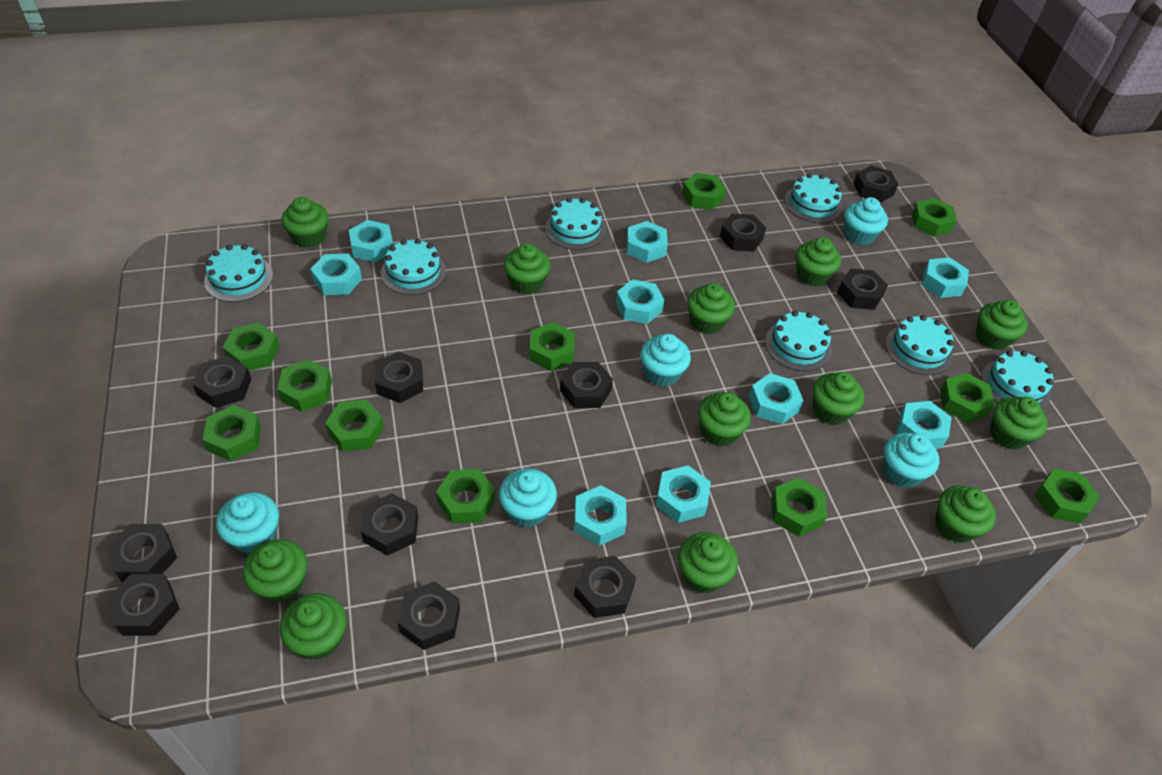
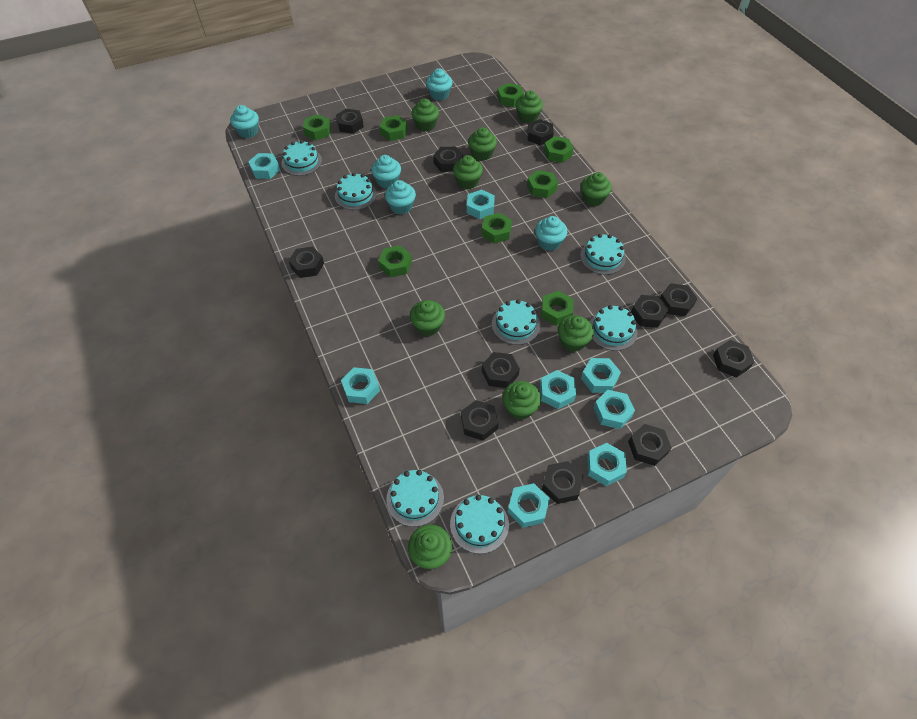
green cupcake: 12 -> 9
green nut: 11 -> 8
turquoise nut: 9 -> 8

